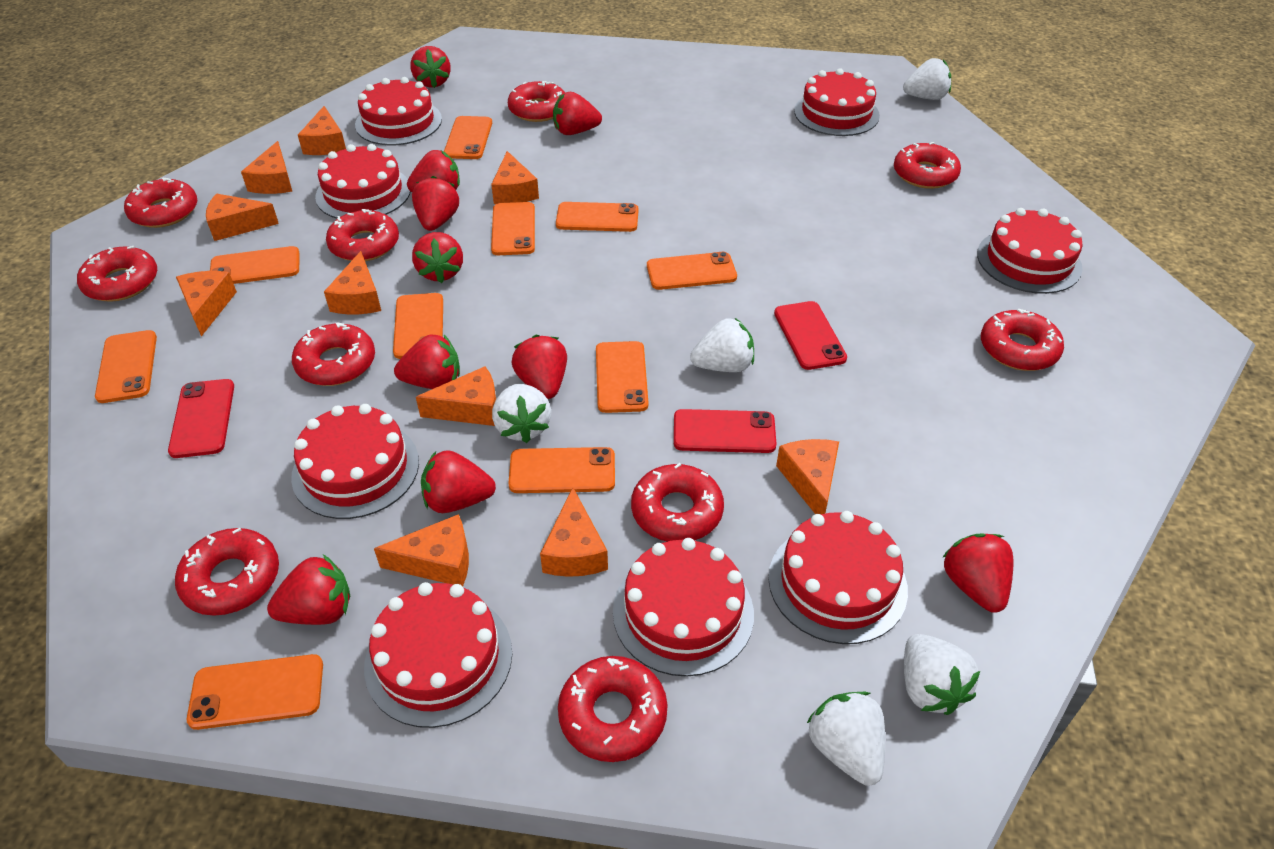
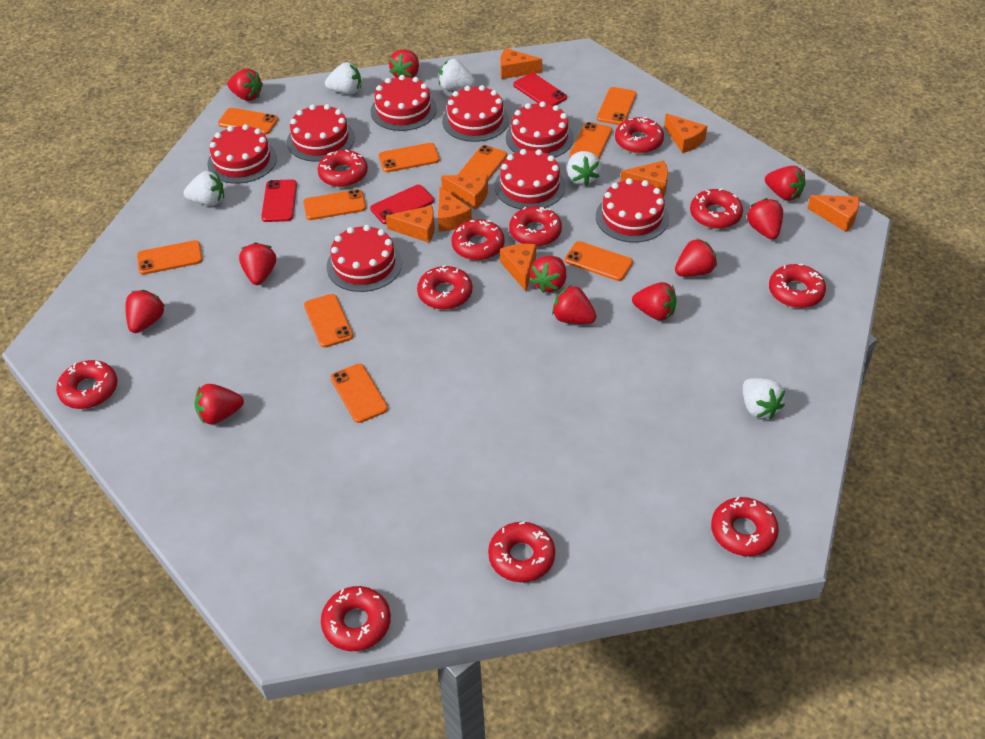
orange cheese: 10 -> 8
red donut: 10 -> 11
red strawberry: 10 -> 11

